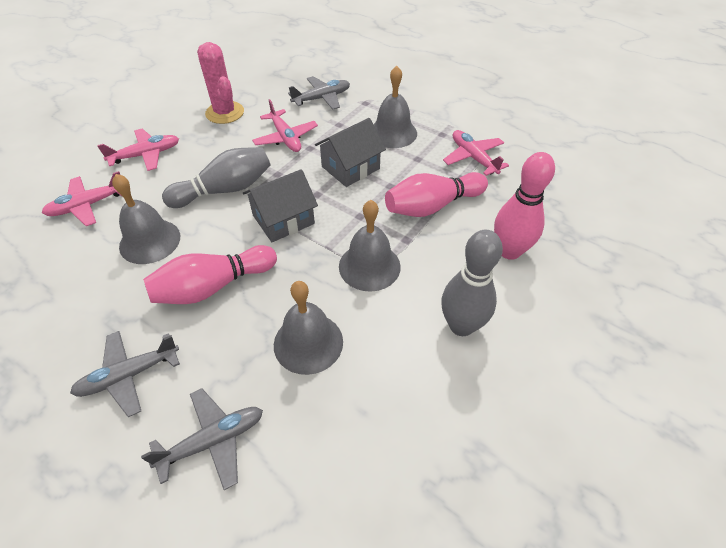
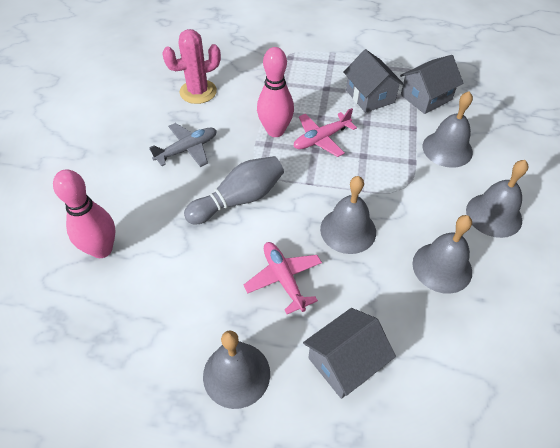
grey bell: 4 -> 5
grey bowling pin: 2 -> 1
grey house: 2 -> 3
grey plane: 3 -> 1
pink bowling pin: 3 -> 2
pink plane: 4 -> 2

